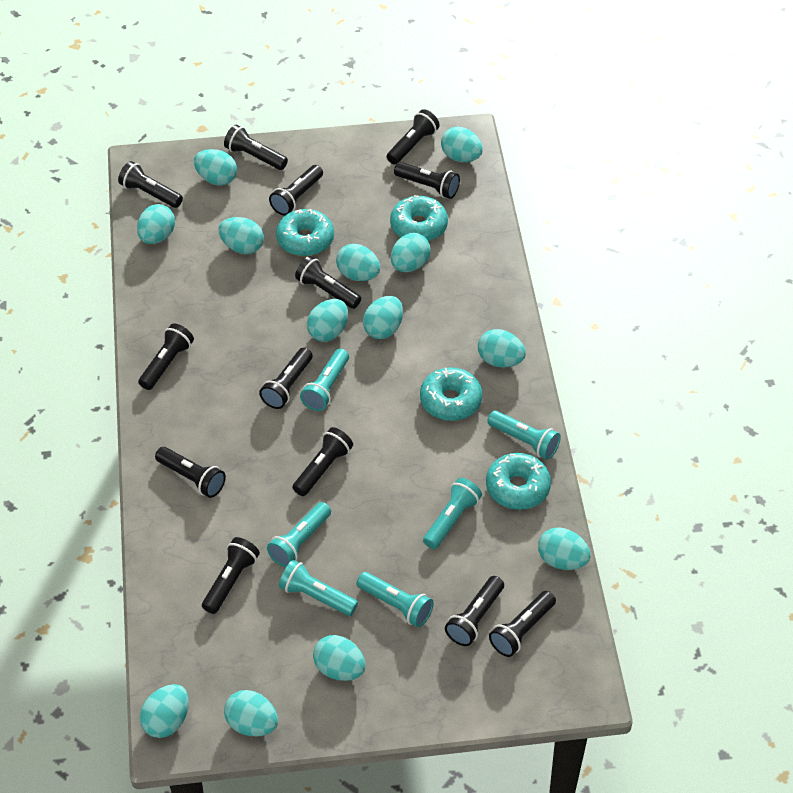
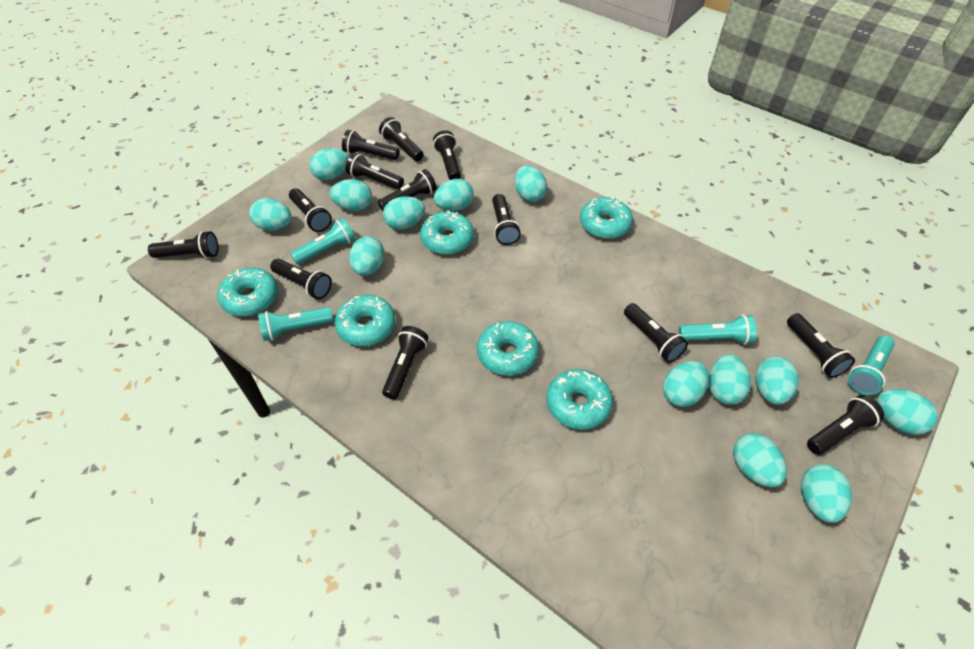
turquoise donut: 4 -> 6
turquoise flashlight: 6 -> 4

